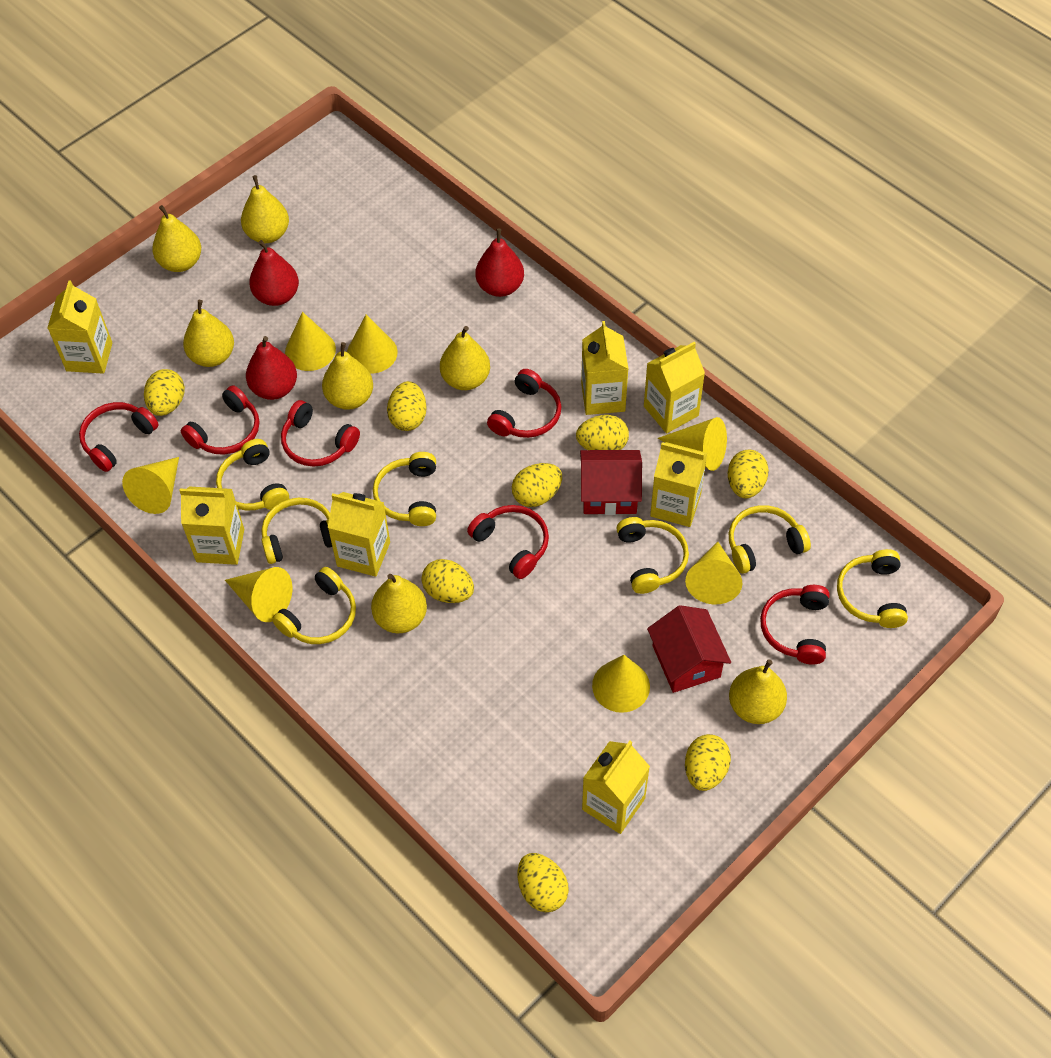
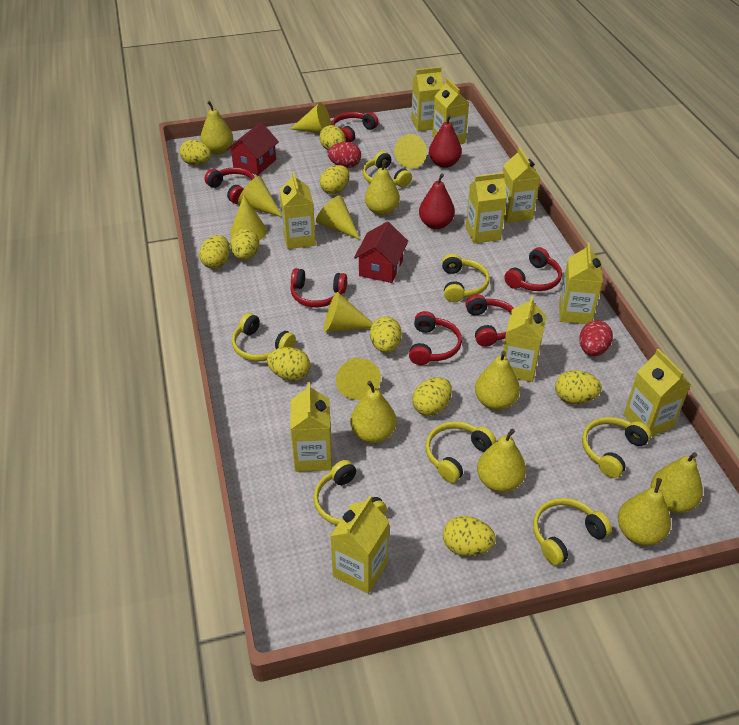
red egg: 0 -> 2
red pear: 3 -> 2
yellow carton: 7 -> 10
yellow egg: 8 -> 10

